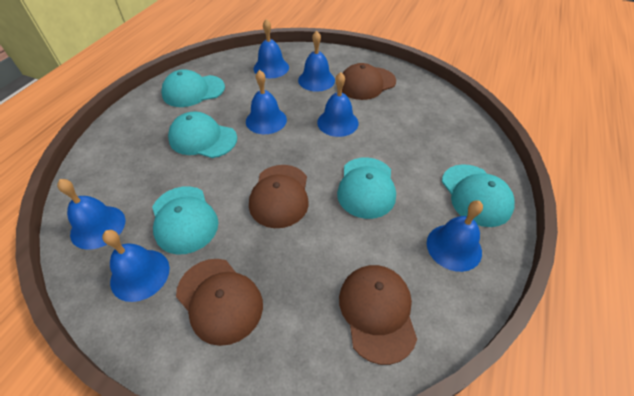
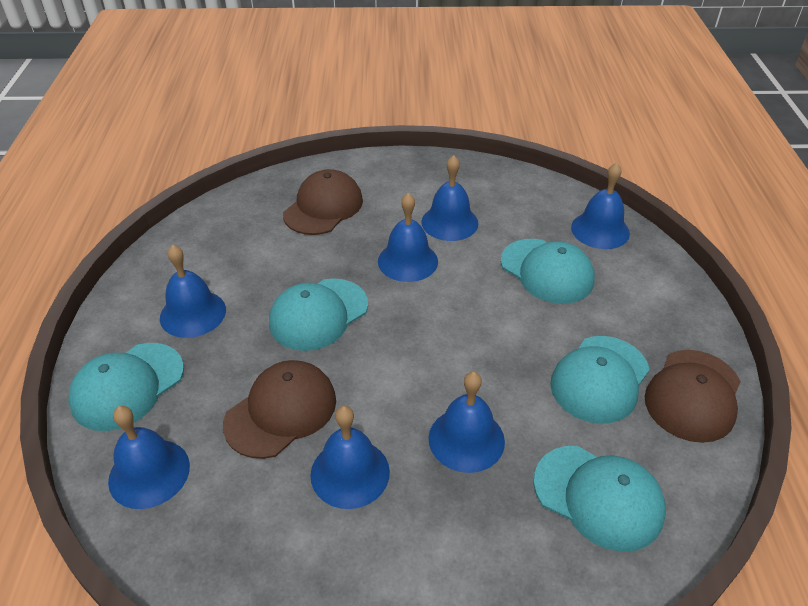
brown cap: 4 -> 3

